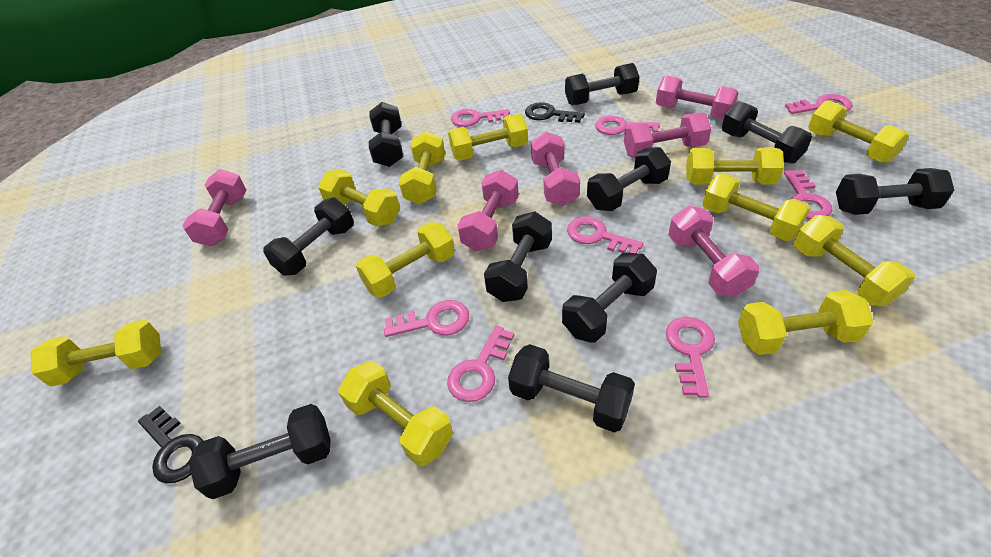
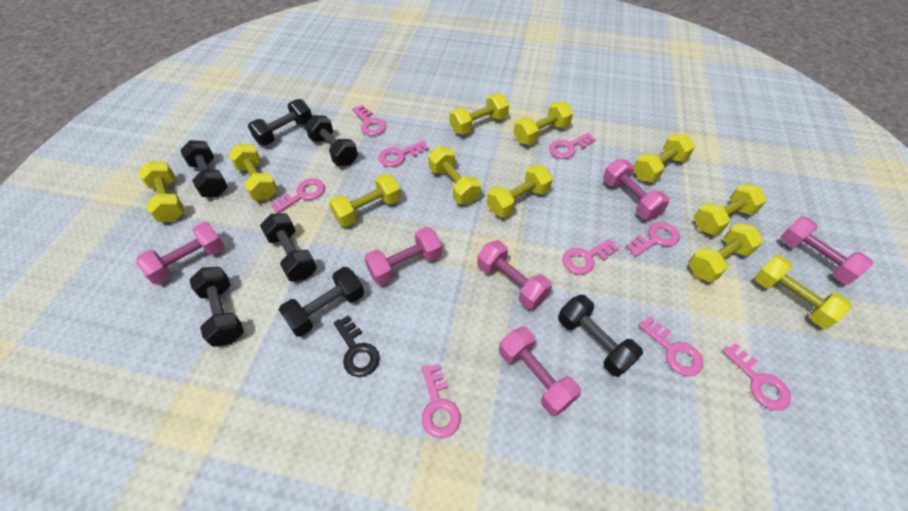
black dumbbell: 10 -> 7
black key: 2 -> 1
pink key: 8 -> 9

